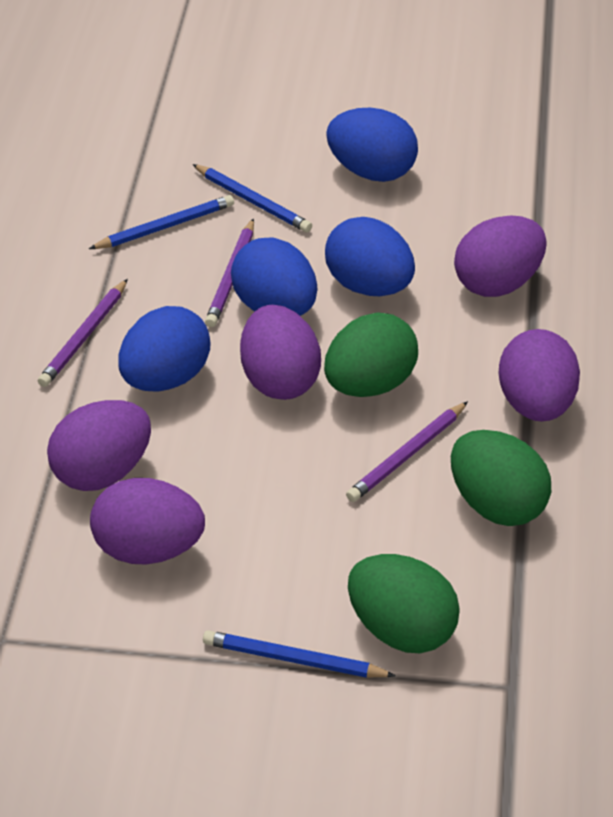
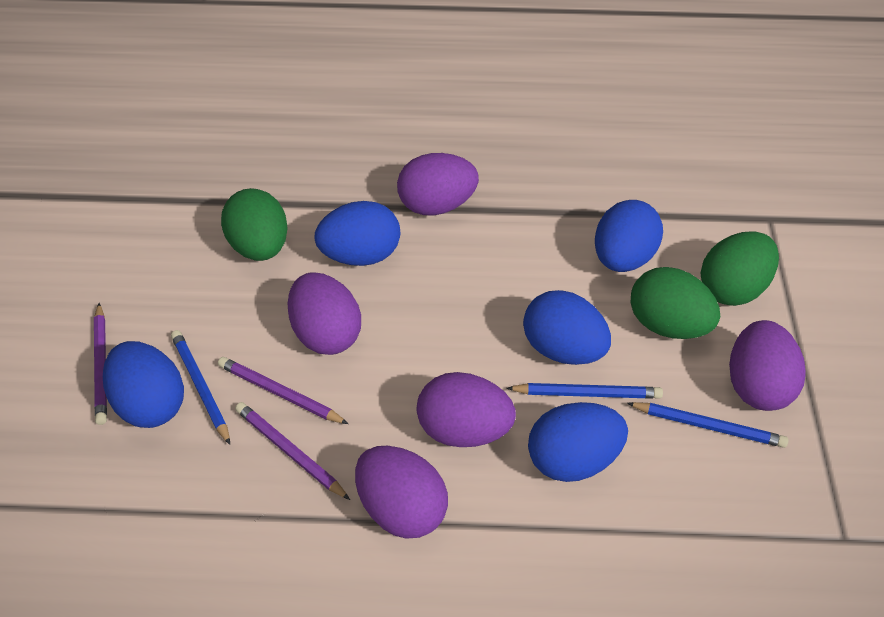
blue egg: 4 -> 5

